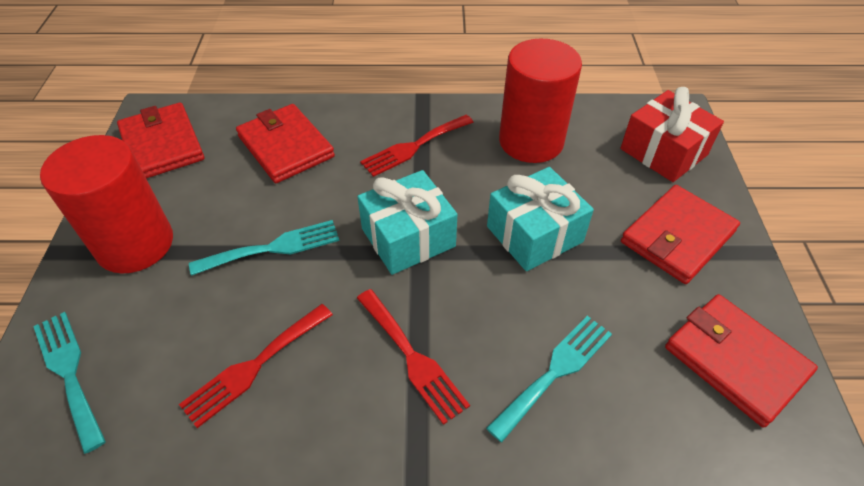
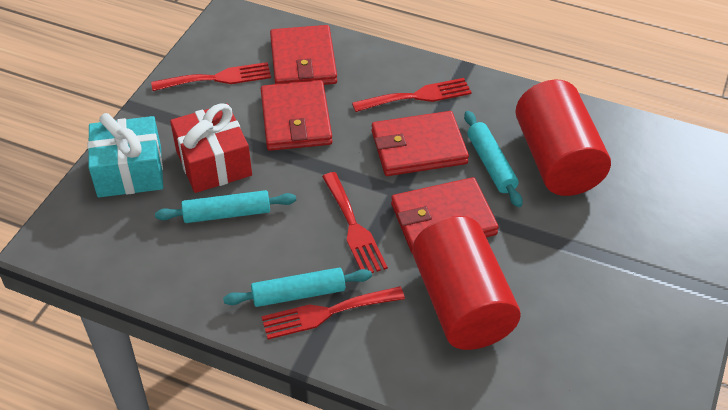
red fork: 3 -> 4
turquoise fork: 3 -> 0
turquoise gift: 2 -> 1
turquoise rolling pin: 0 -> 3

